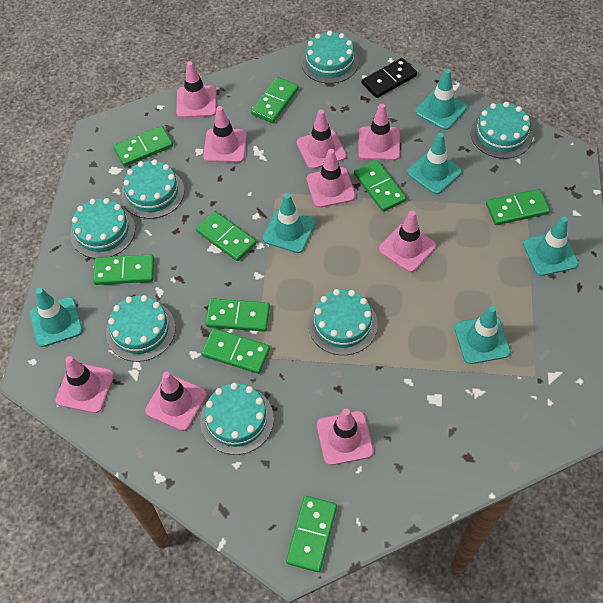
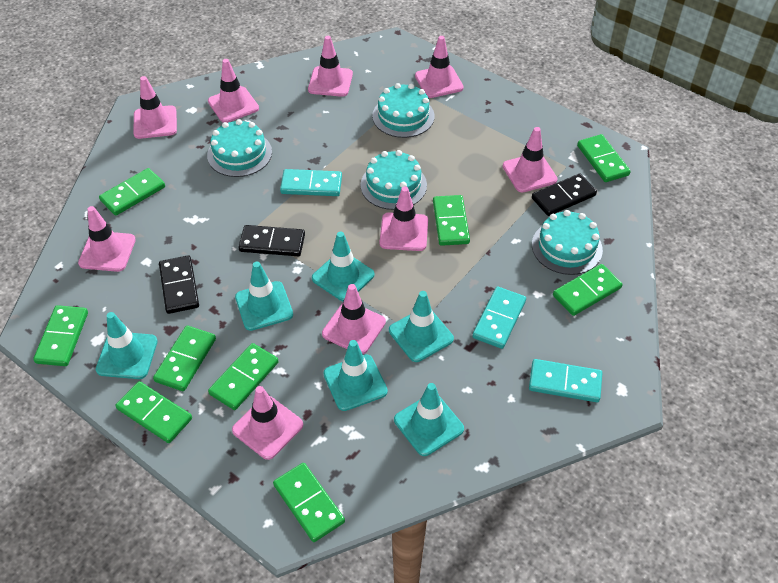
black domino: 1 -> 3
turquoise cake: 7 -> 4
turquoise domino: 0 -> 3

